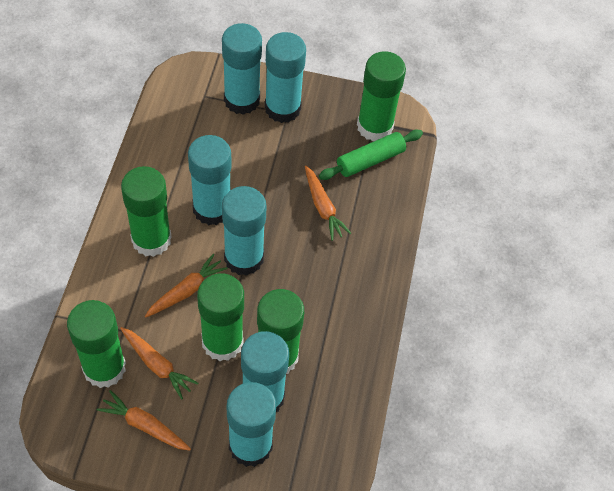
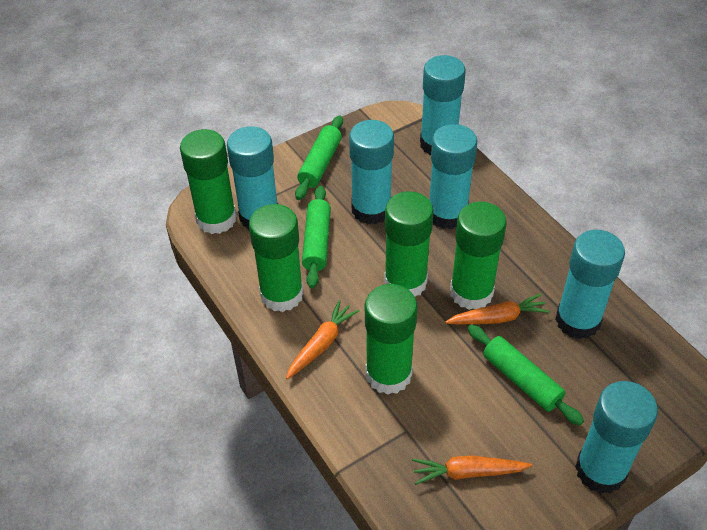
green rolling pin: 1 -> 3
orange carrot: 4 -> 3

